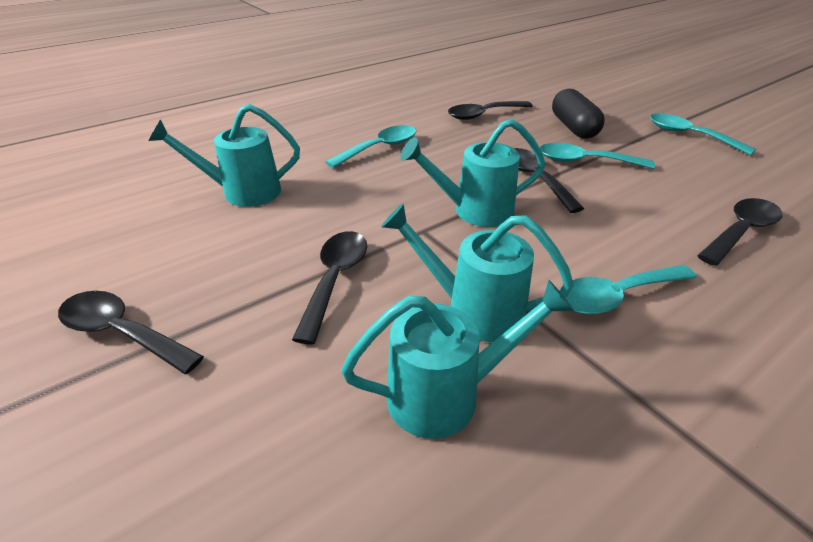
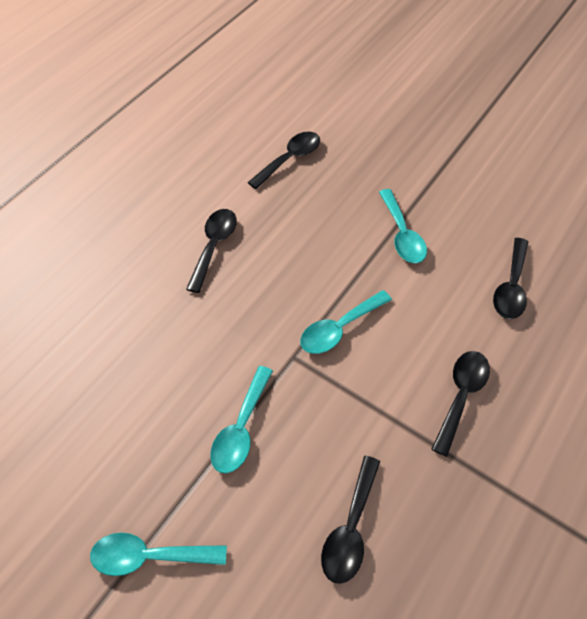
black capsule: 1 -> 0
turquoise watering can: 4 -> 0

